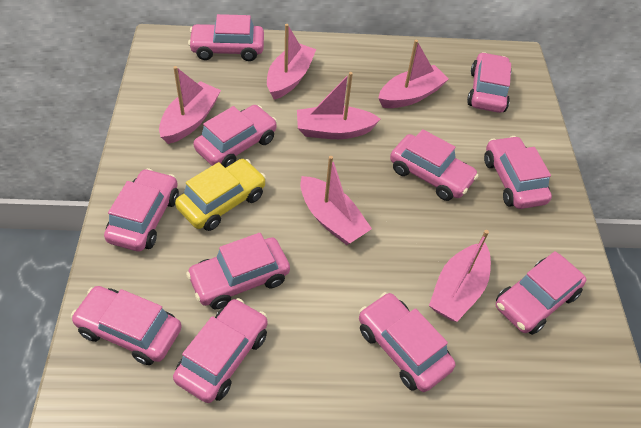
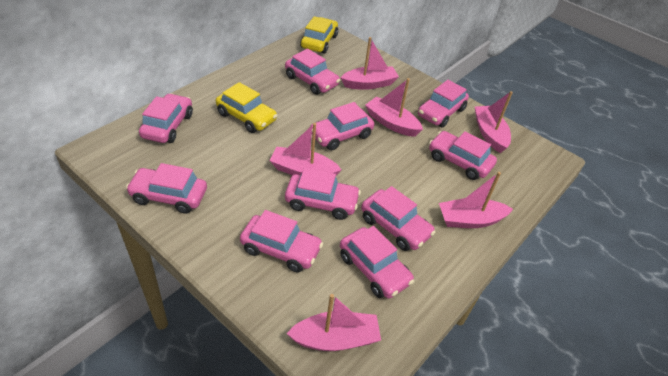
pink car: 11 -> 10
yellow car: 1 -> 2

